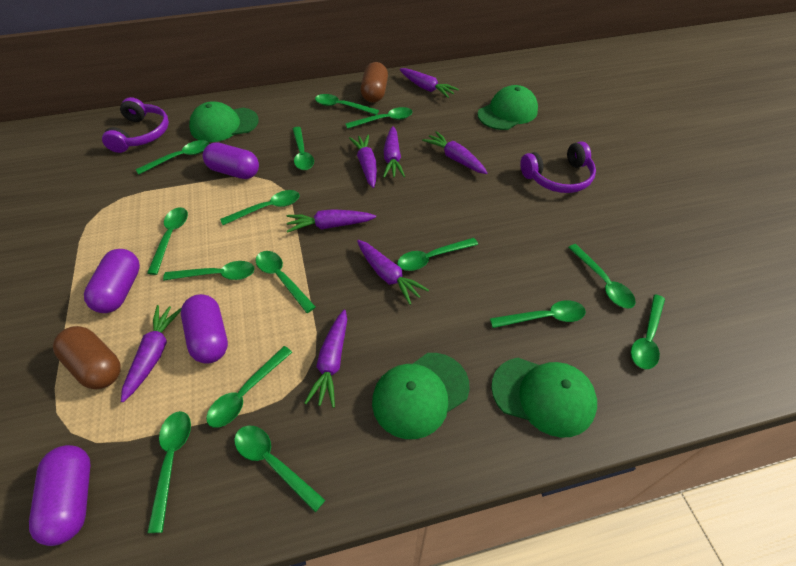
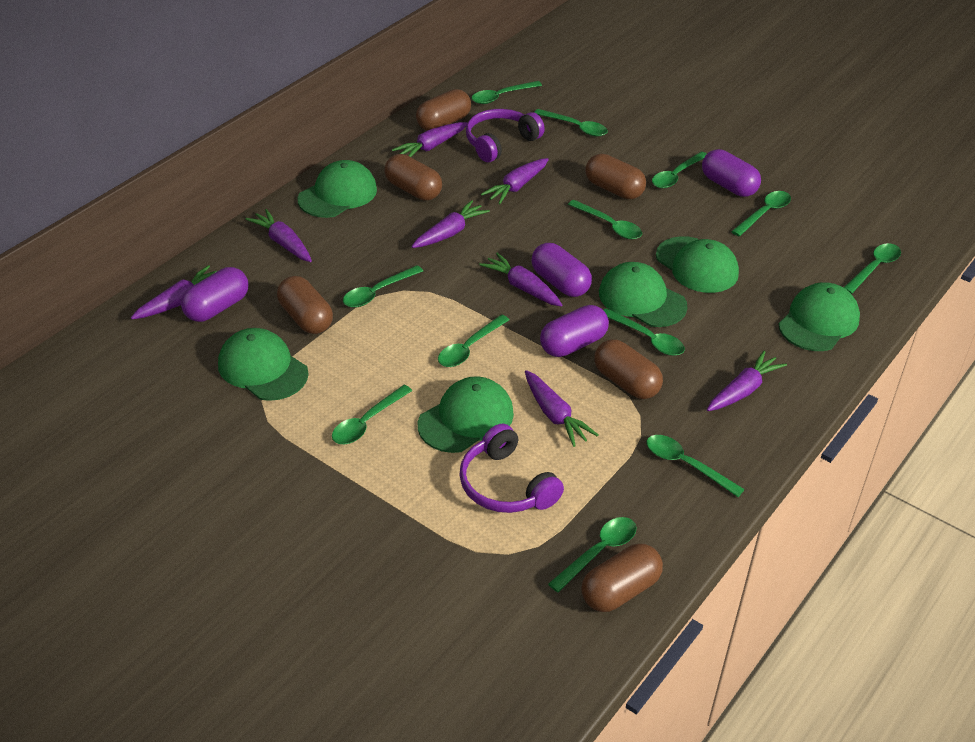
brown capsule: 2 -> 6
green cap: 4 -> 6
green spoon: 15 -> 12

